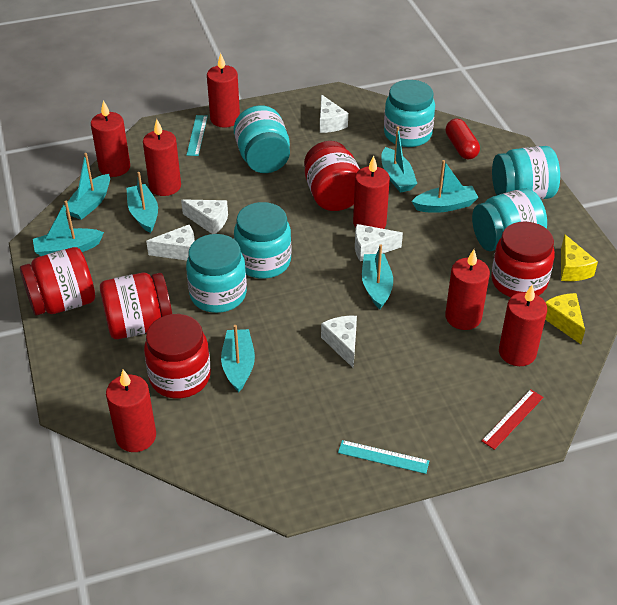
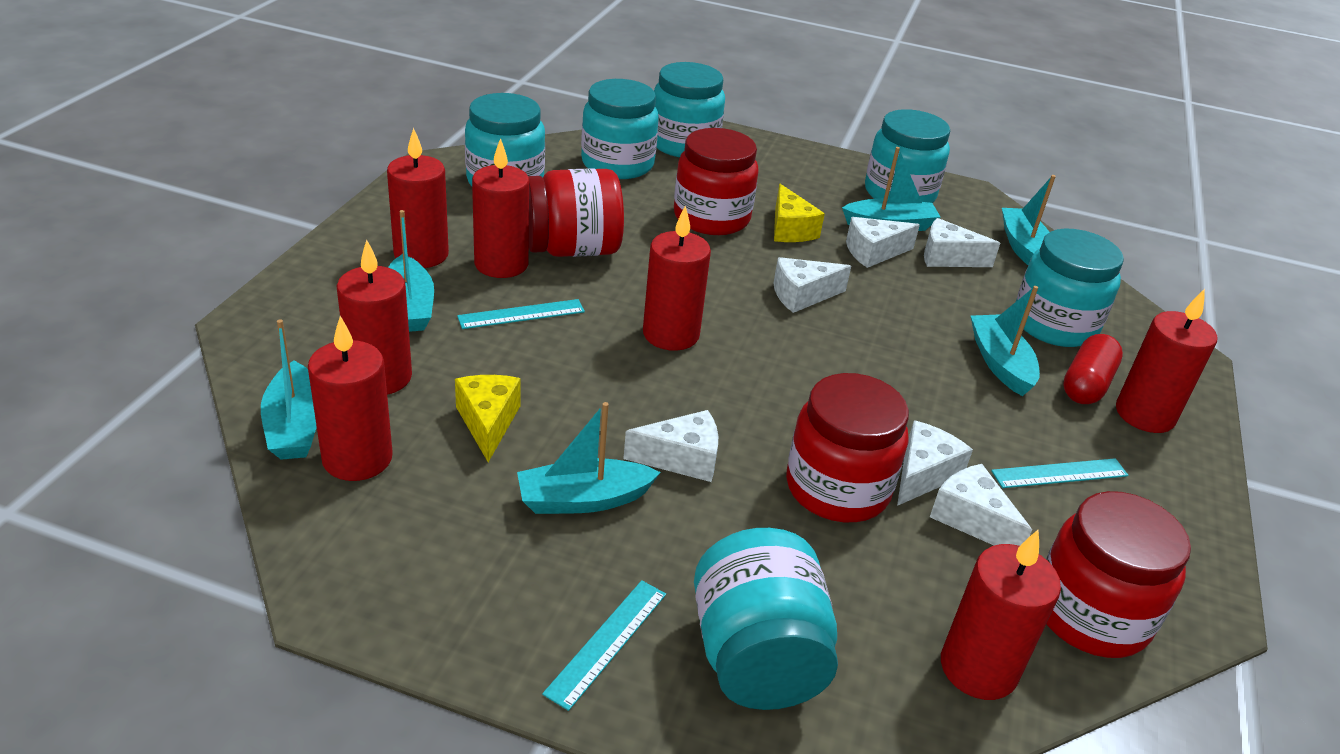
red jar: 5 -> 4
red ruler: 1 -> 0
turquoise boat: 7 -> 6
turquoise ruler: 2 -> 3
white cheese: 5 -> 6

